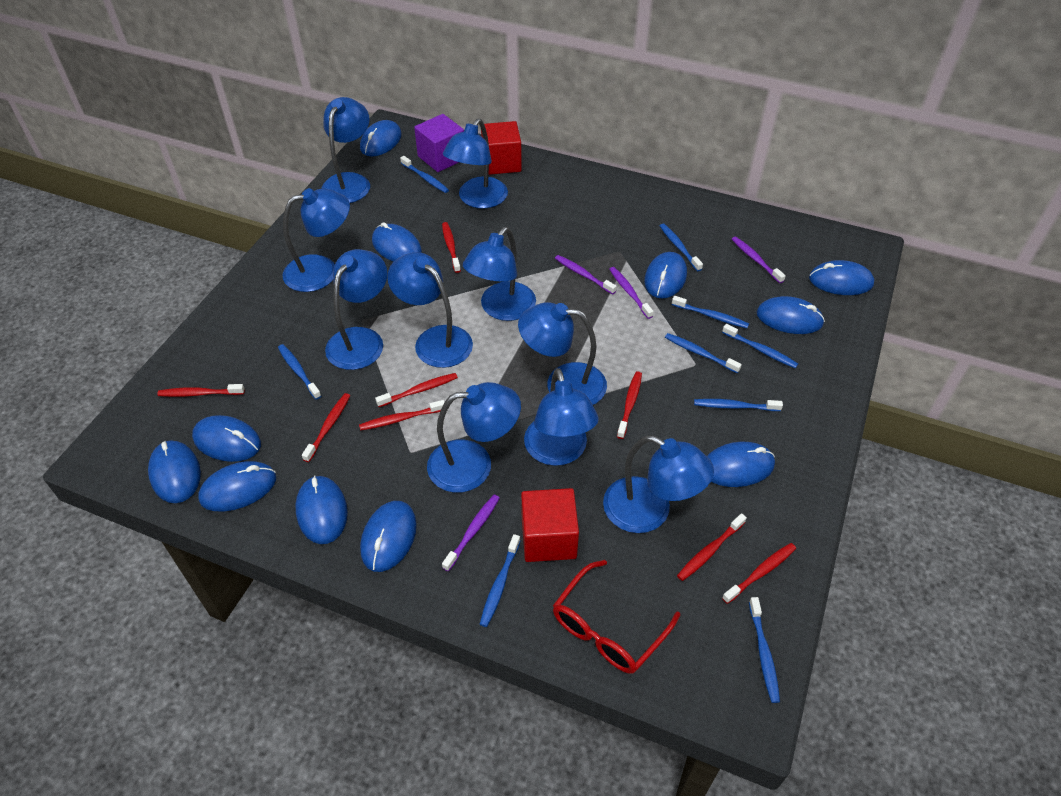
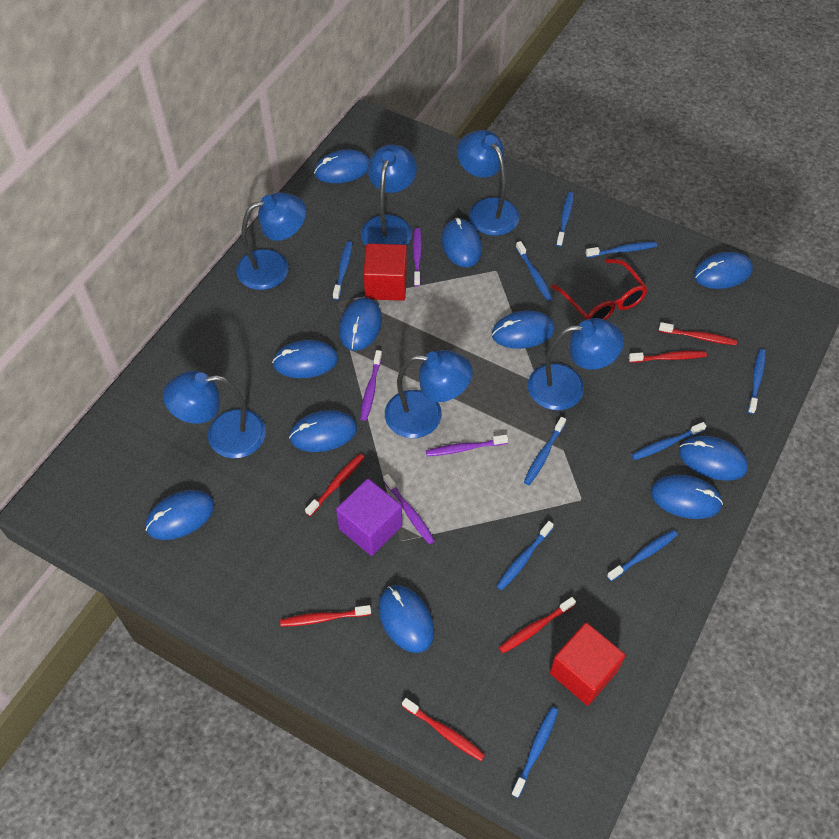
blue lamp: 10 -> 6
blue toothbrush: 9 -> 10
red toothbrush: 8 -> 6

